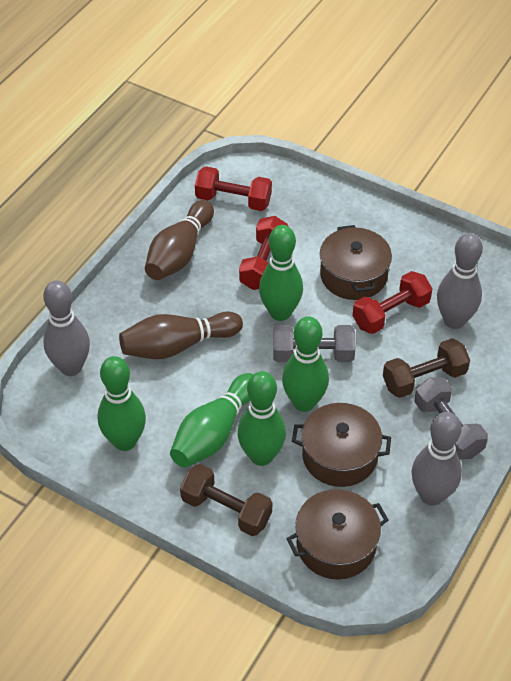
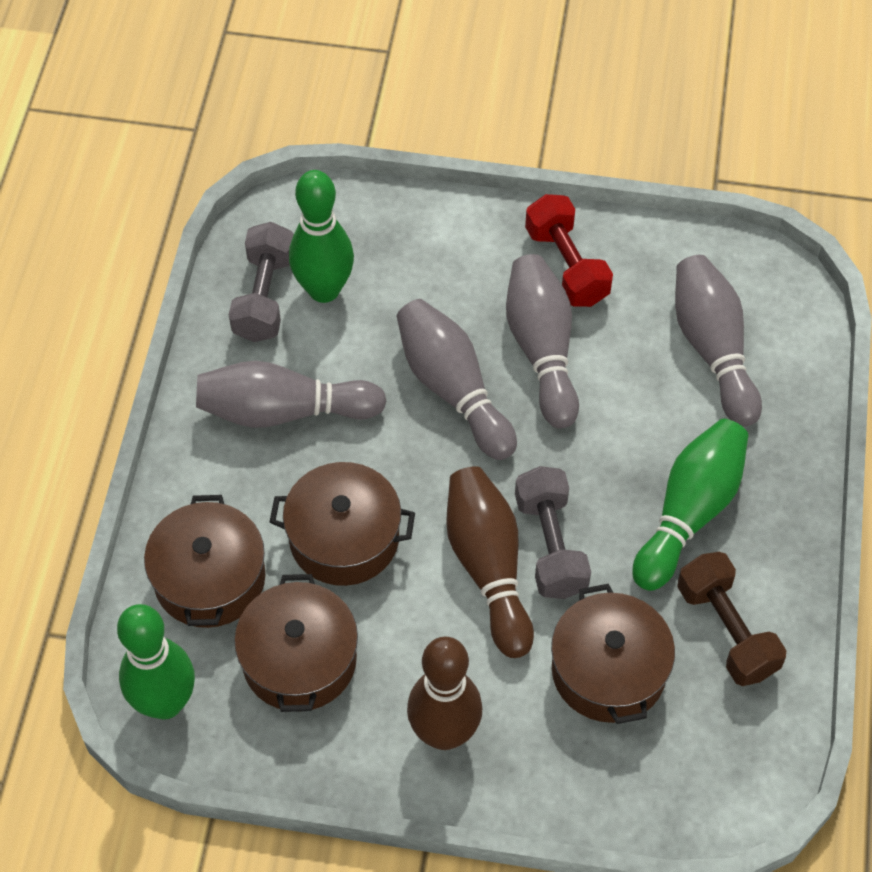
brown dumbbell: 2 -> 1
brown pot: 3 -> 4
green bowling pin: 5 -> 3
grey bowling pin: 3 -> 4
red dumbbell: 3 -> 1

